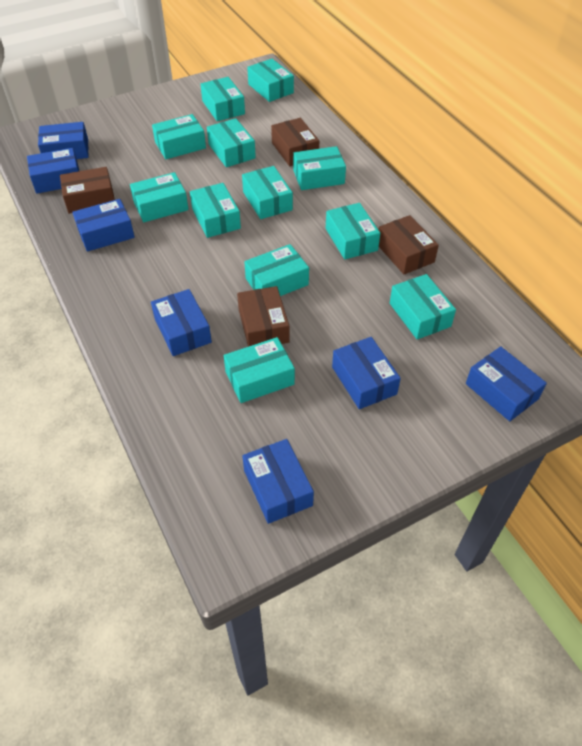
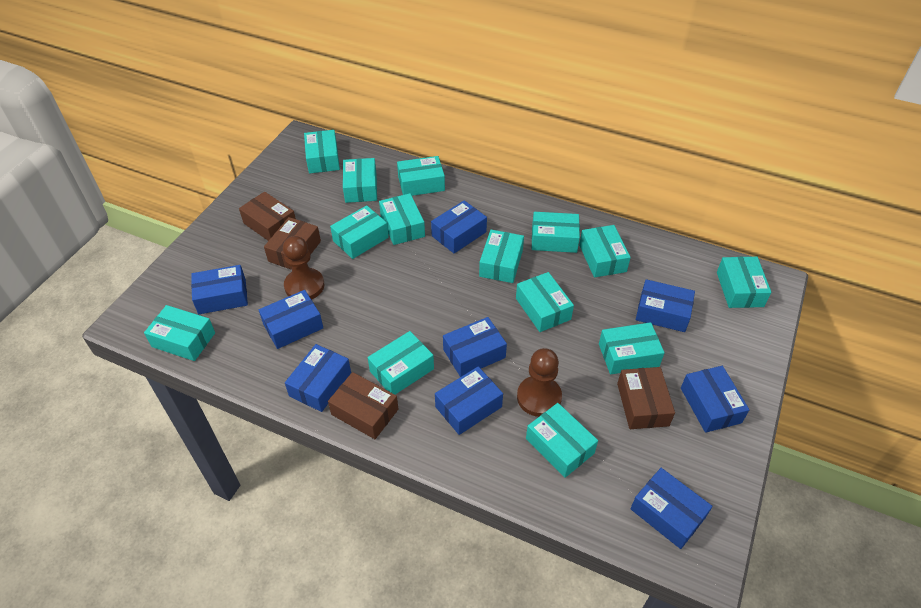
blue box: 7 -> 9
brown pawn: 0 -> 2
turquoise box: 12 -> 14

